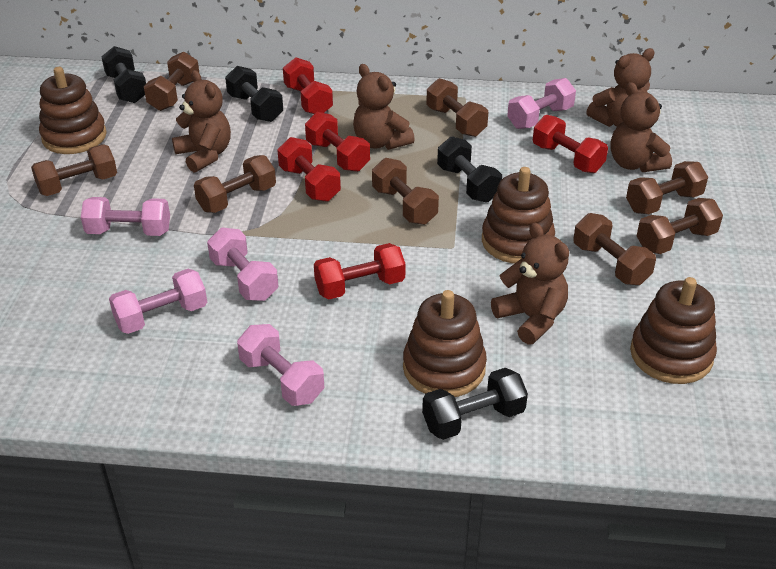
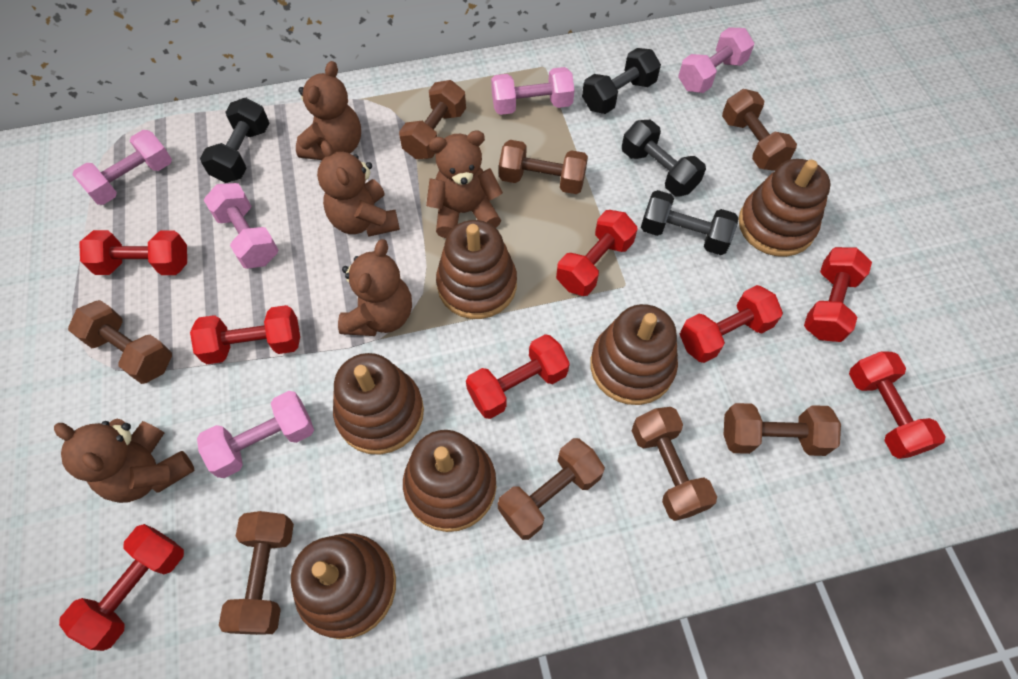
brown stacking toy: 4 -> 6
red dumbbell: 5 -> 8

